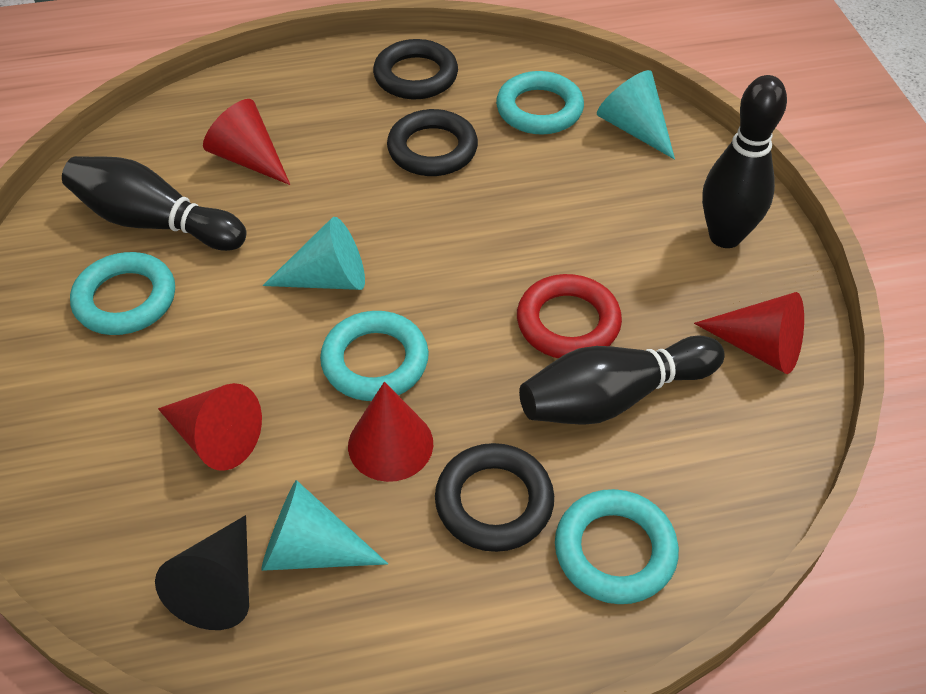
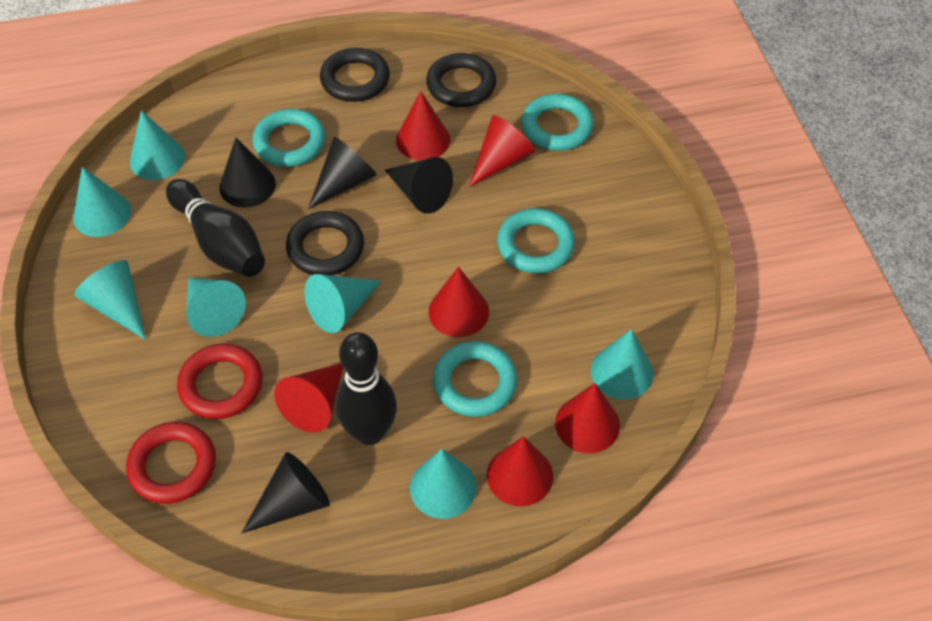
black bowling pin: 3 -> 2
black cone: 1 -> 4
red cone: 4 -> 6
red ring: 1 -> 2
turquoise cone: 3 -> 7

